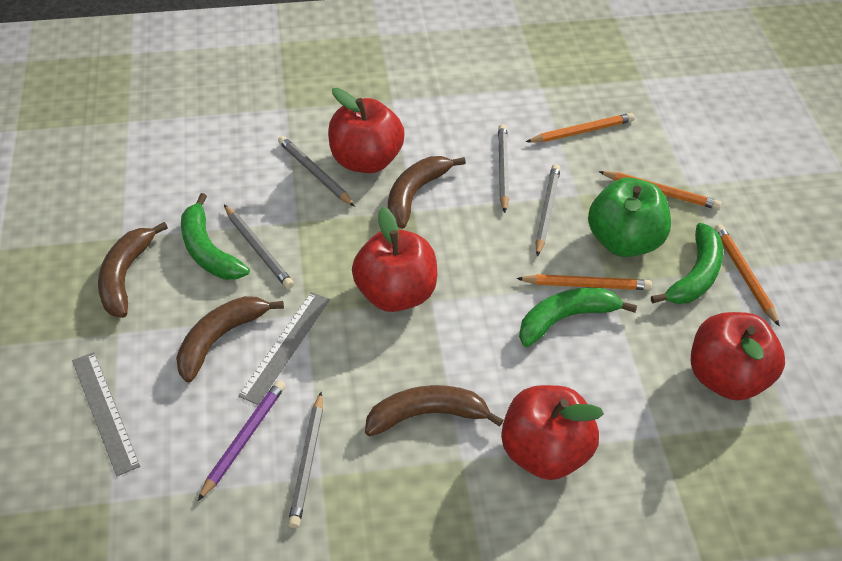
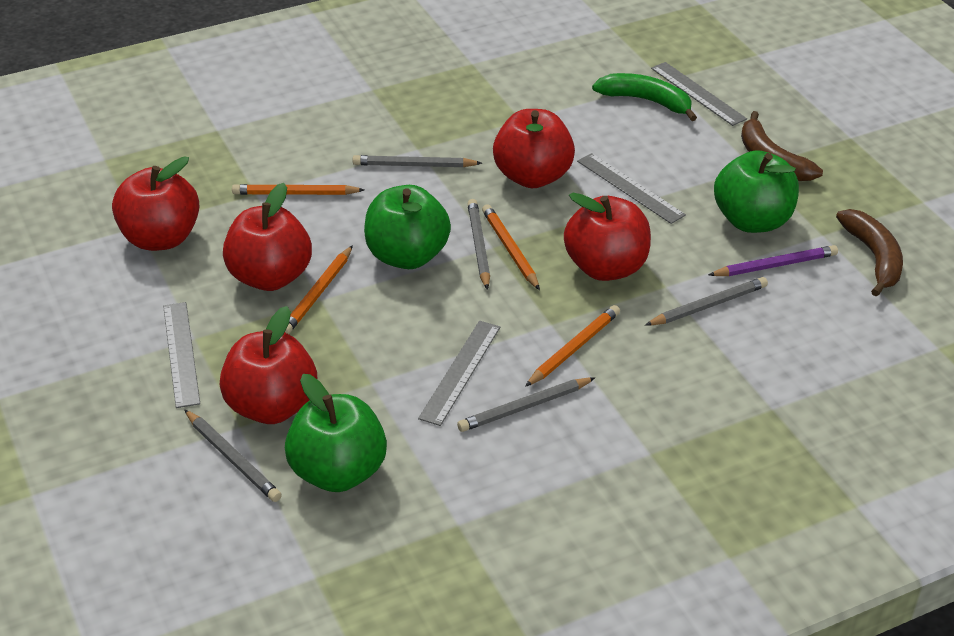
brown banana: 4 -> 2
green apple: 1 -> 3
green banana: 3 -> 1
grey ruler: 2 -> 4
red apple: 4 -> 5

